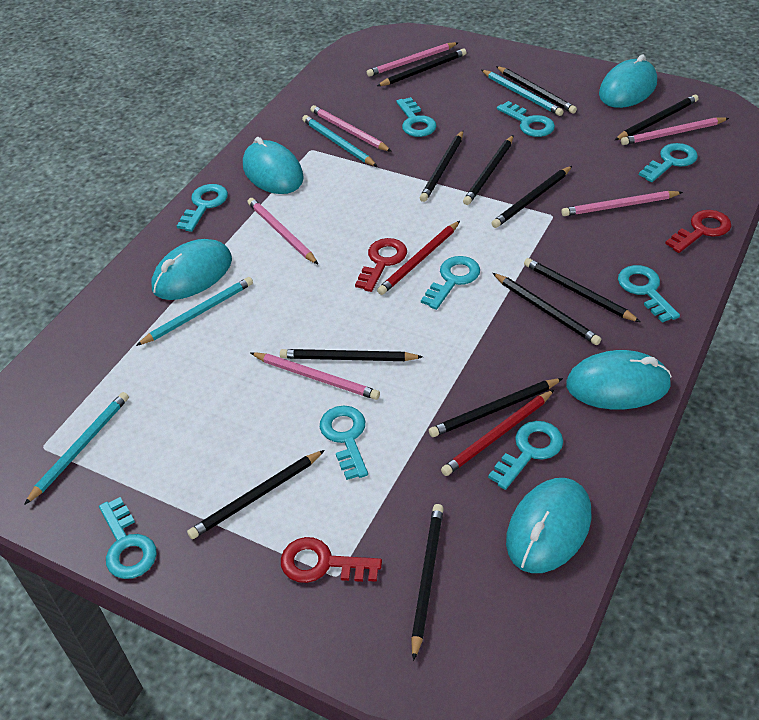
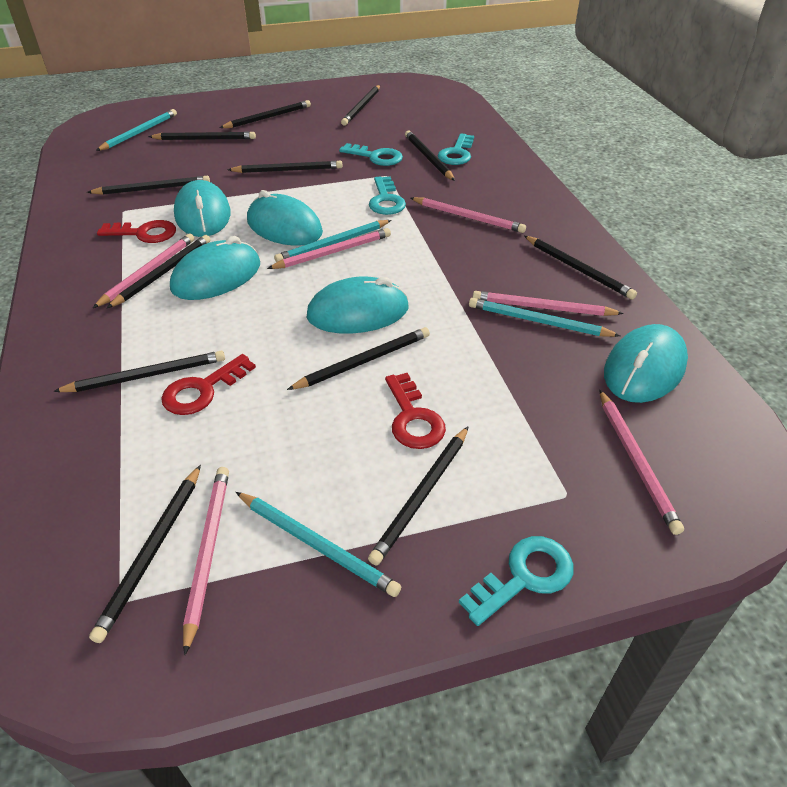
red pencil: 2 -> 0
turquoise key: 9 -> 4

